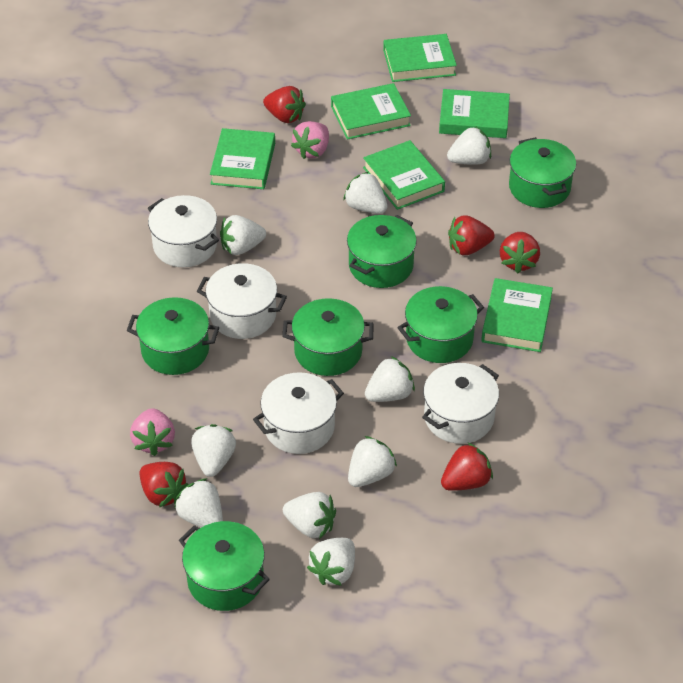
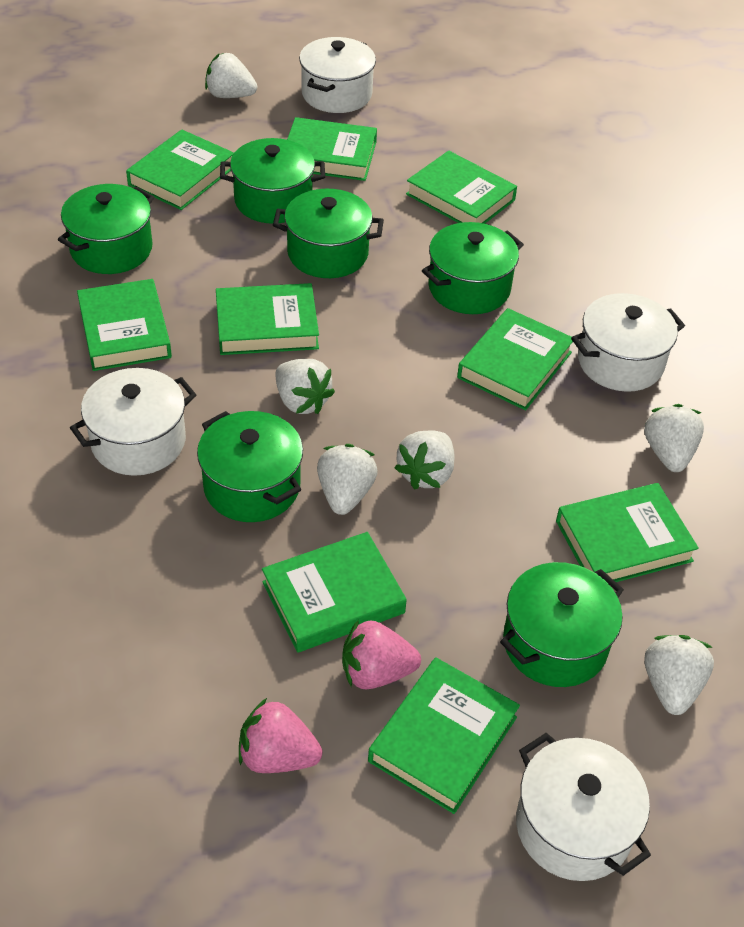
green book: 6 -> 9
red strawberry: 5 -> 0
white strawberry: 9 -> 6

